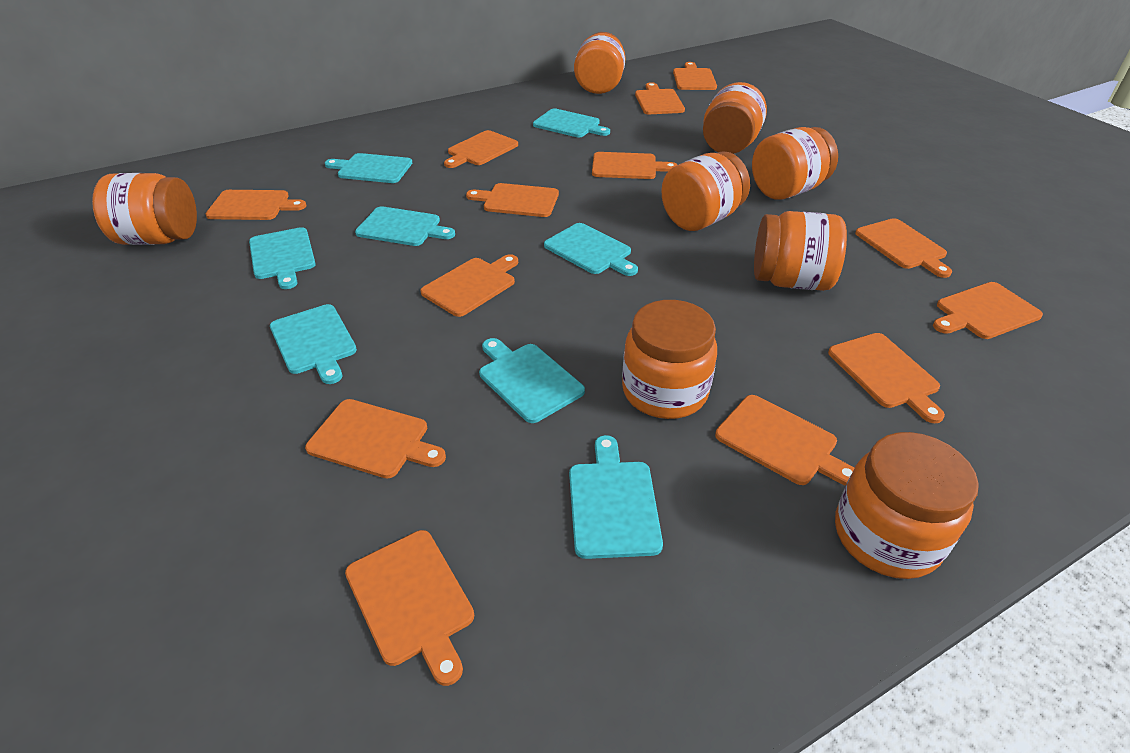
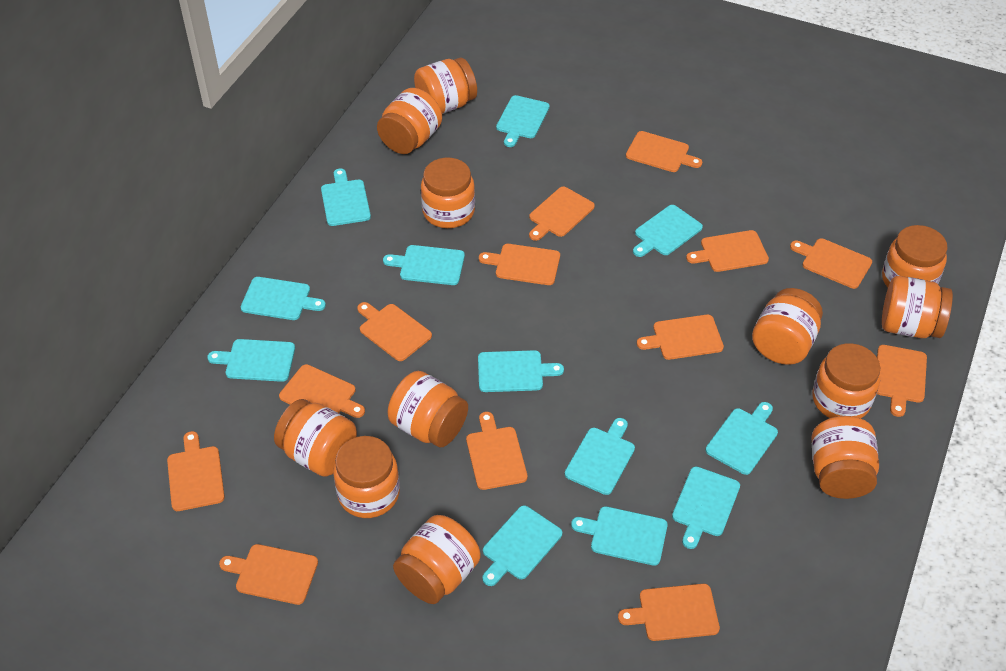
orange jar: 8 -> 12
turquoise cutting board: 8 -> 12

